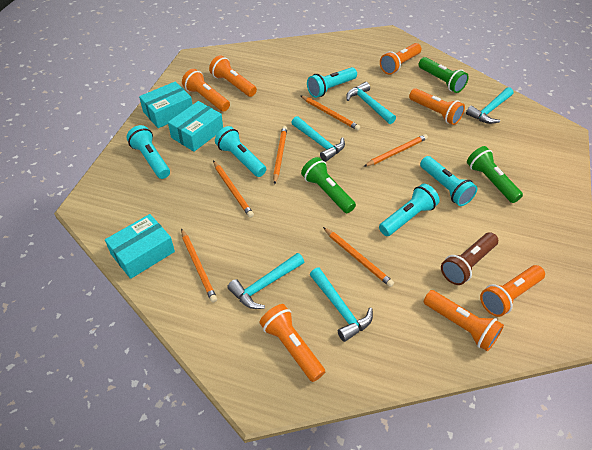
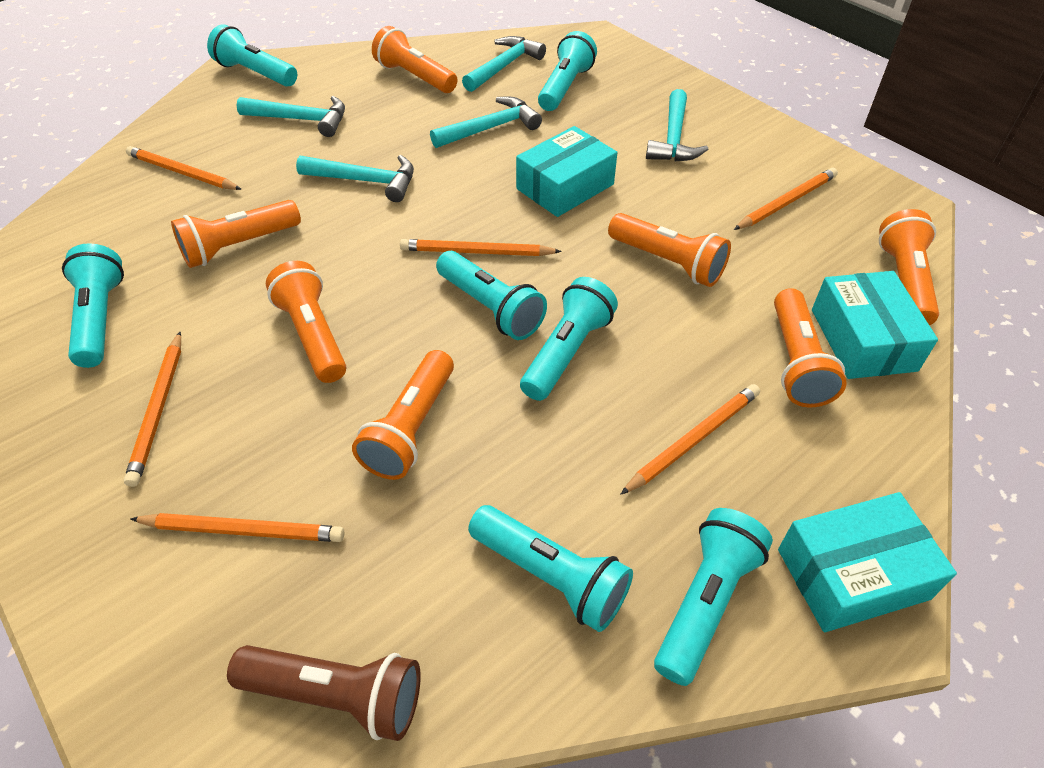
green flashlight: 3 -> 0
turquoise flashlight: 5 -> 7

